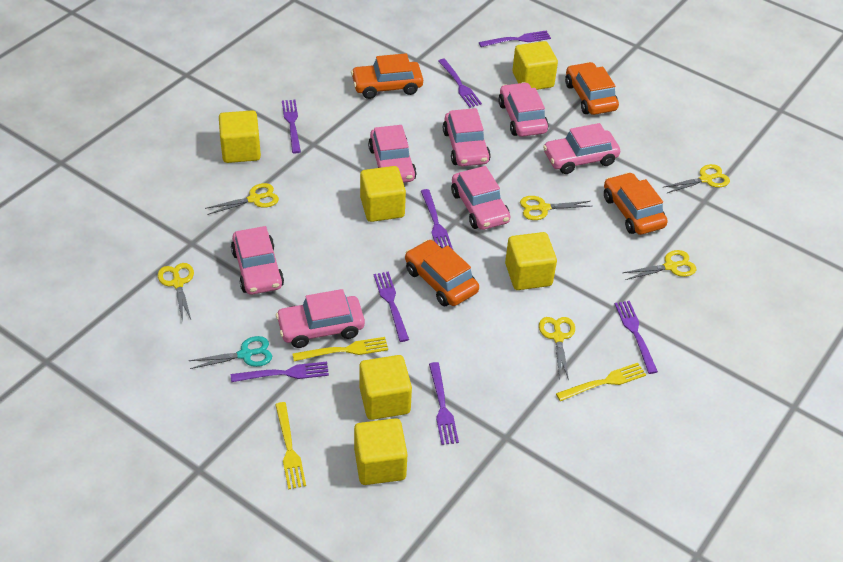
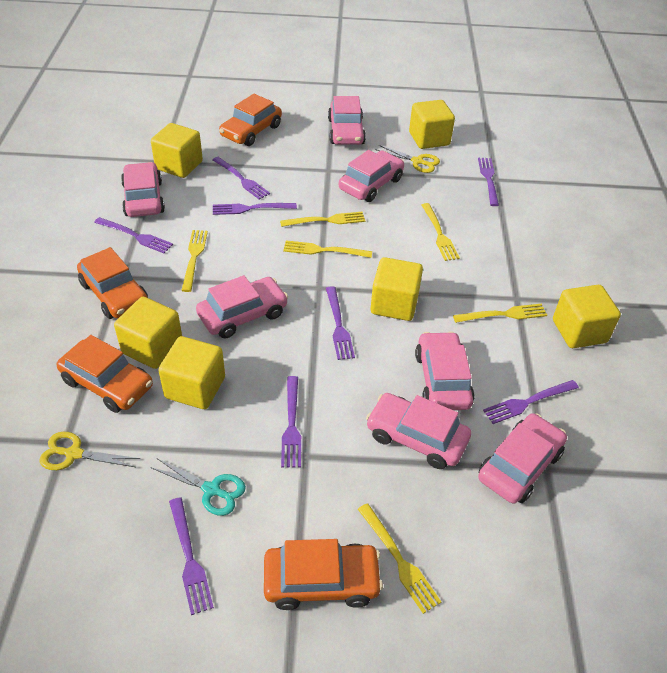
yellow fork: 3 -> 6
yellow scissors: 6 -> 2

